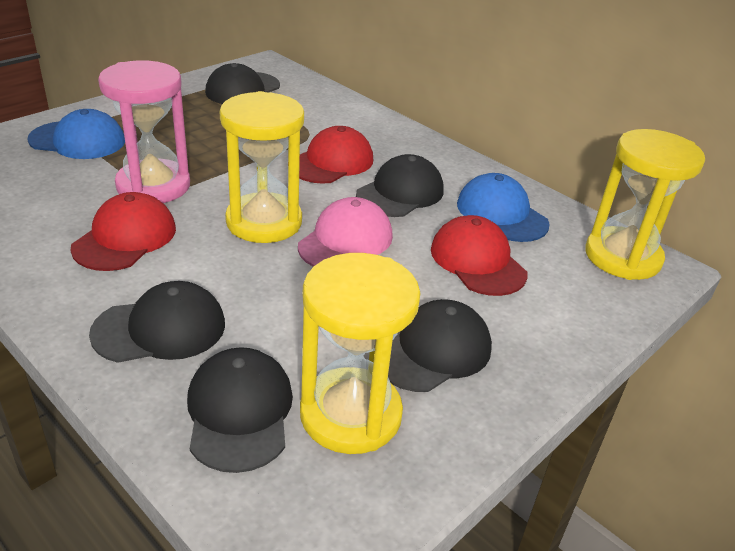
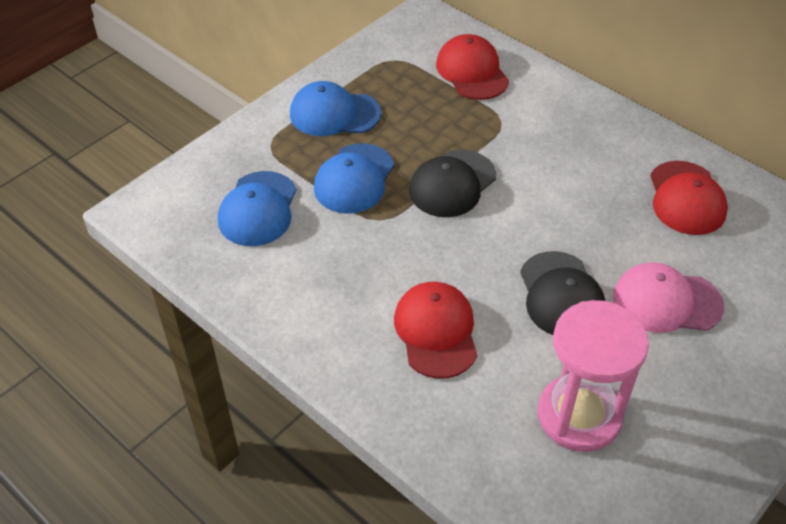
black cap: 5 -> 2
blue cap: 2 -> 3
yellow hourglass: 3 -> 0

